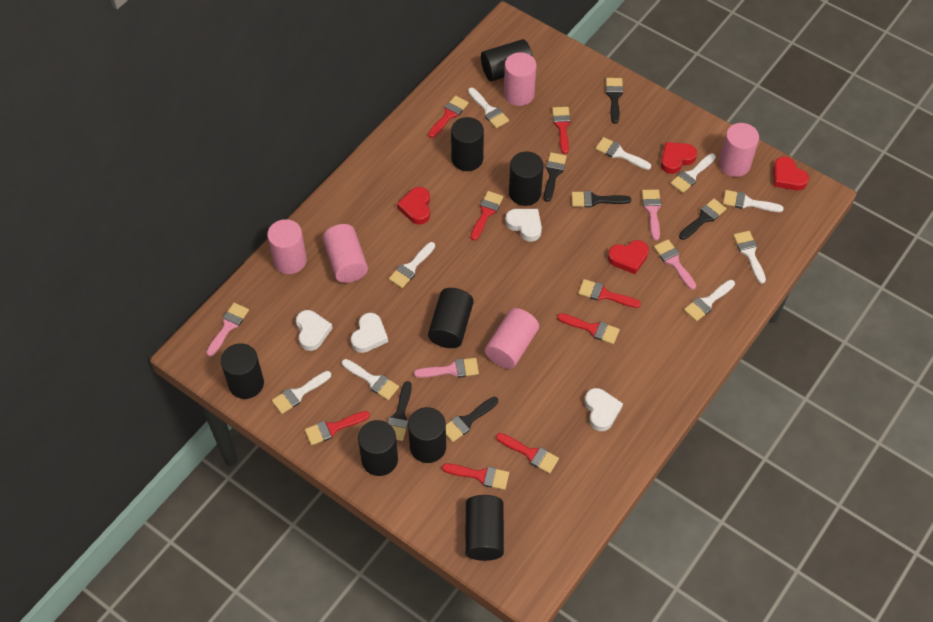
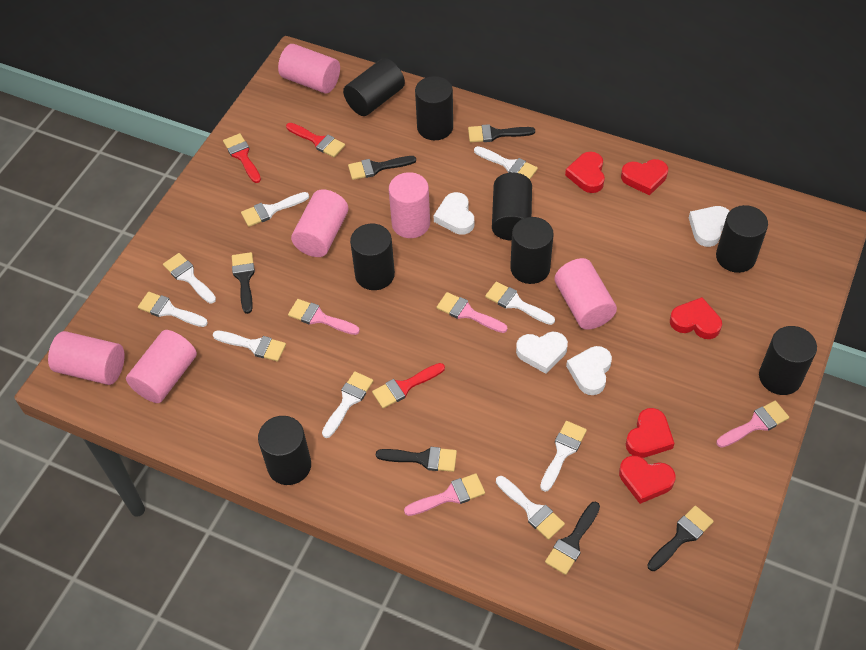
pink cylinder: 5 -> 6
red brush: 8 -> 3
red heart: 4 -> 5

